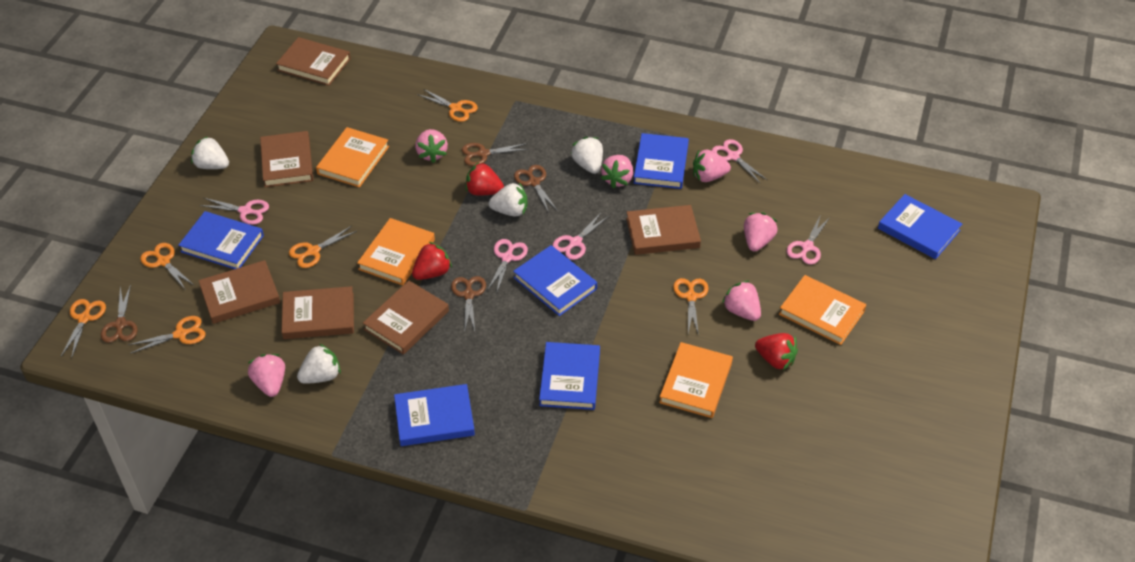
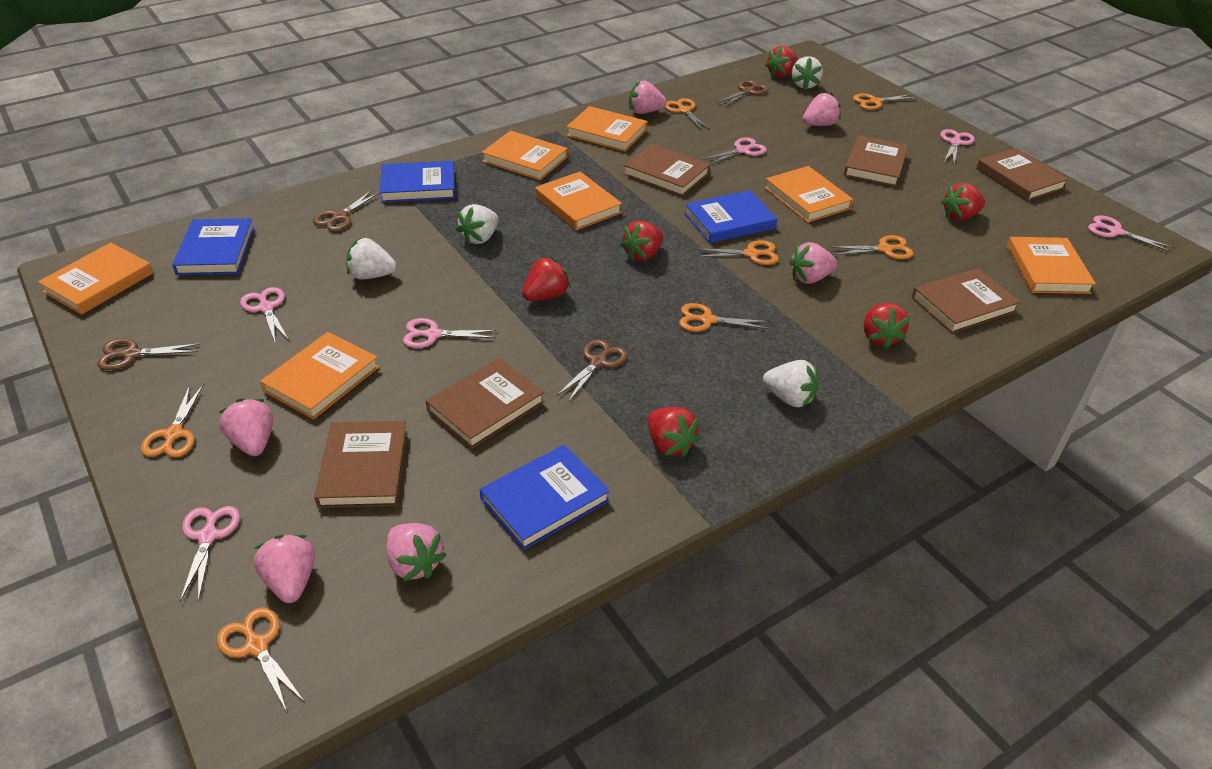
blue book: 6 -> 4
orange book: 4 -> 7
orange scissors: 6 -> 7
pink scissors: 5 -> 6
red strawberry: 3 -> 6

